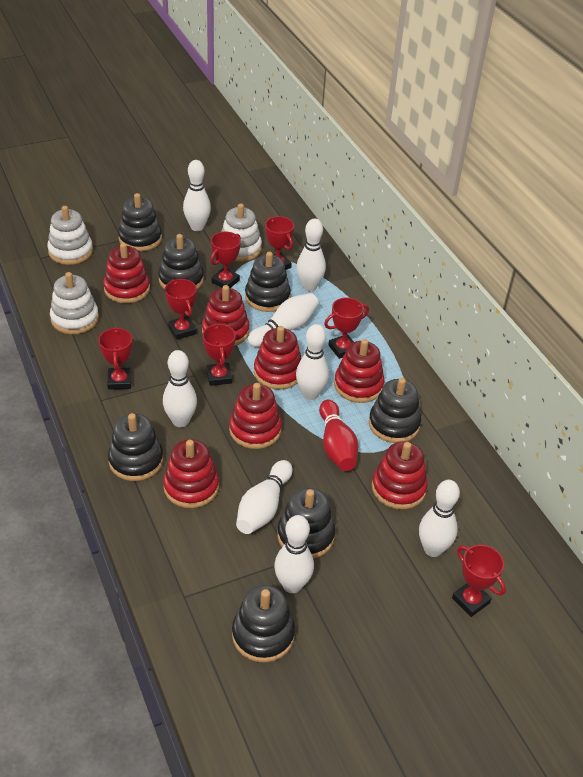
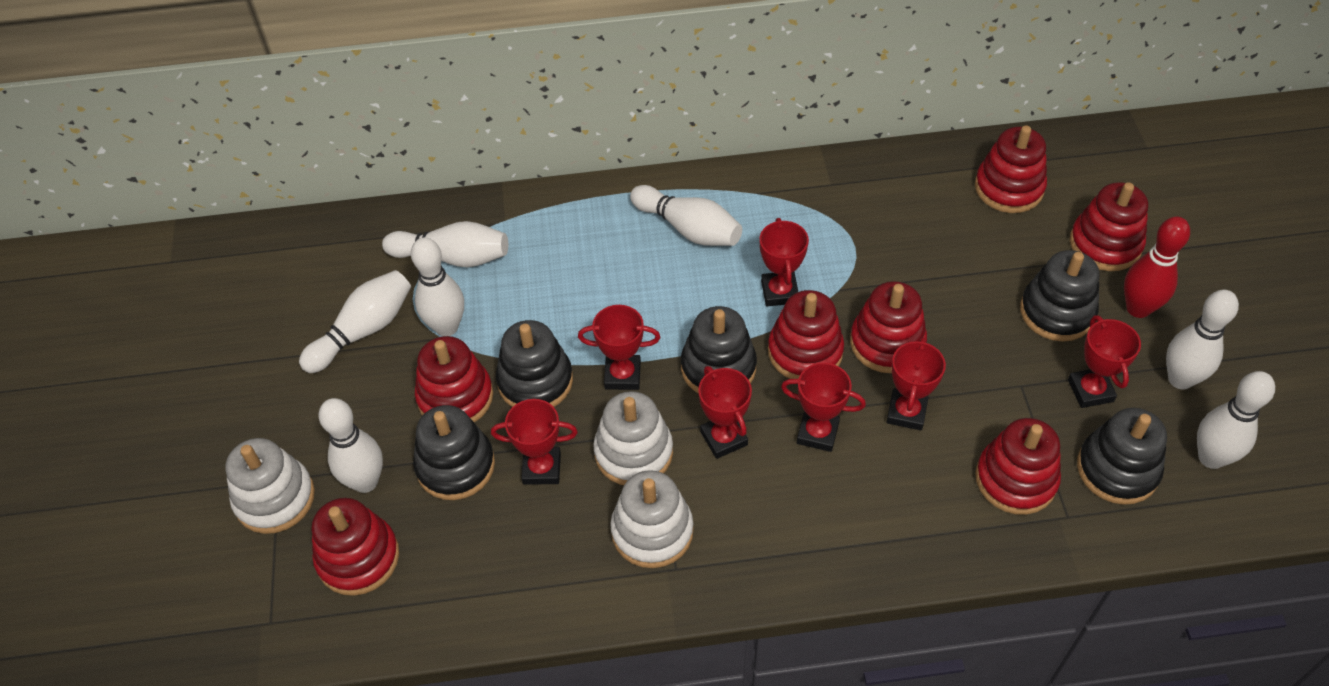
black stacking toy: 7 -> 5
white bowling pin: 8 -> 7

